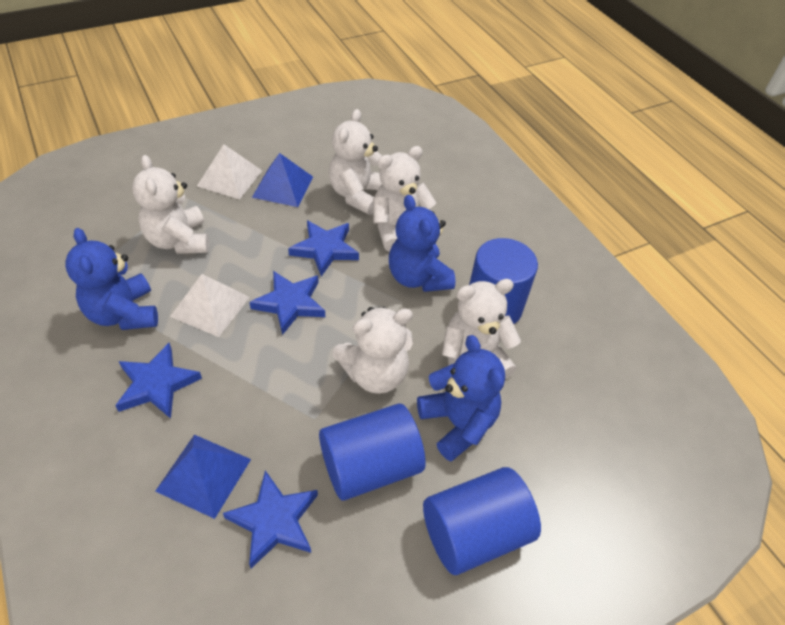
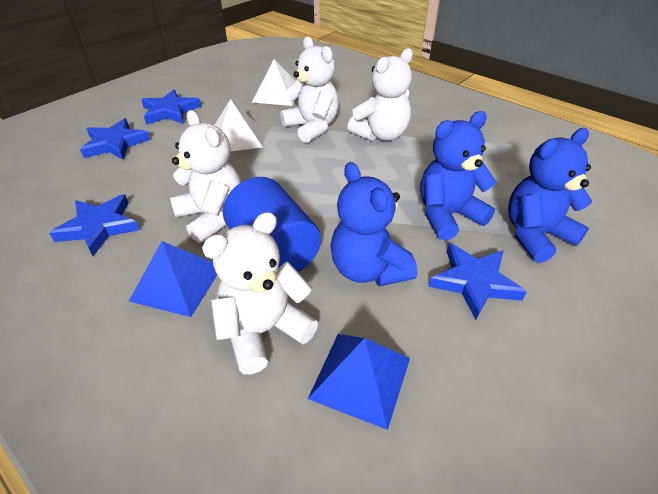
blue cylinder: 3 -> 1
white teddy bear: 5 -> 4

